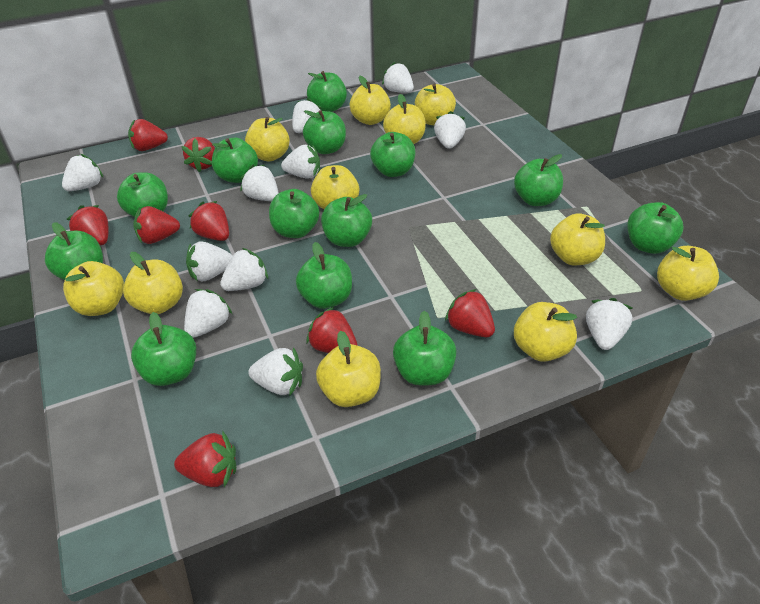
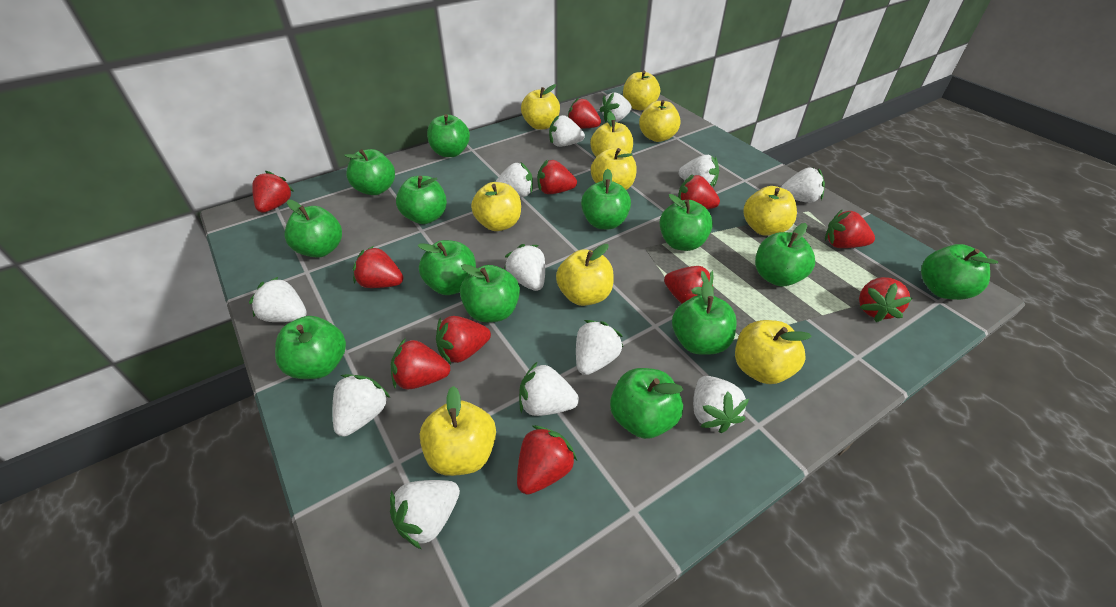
red strawberry: 8 -> 11
white strawberry: 11 -> 12
yellow apple: 11 -> 10

